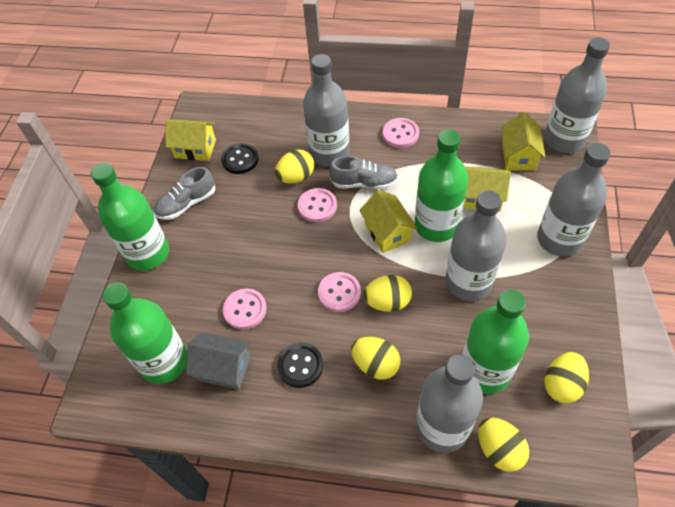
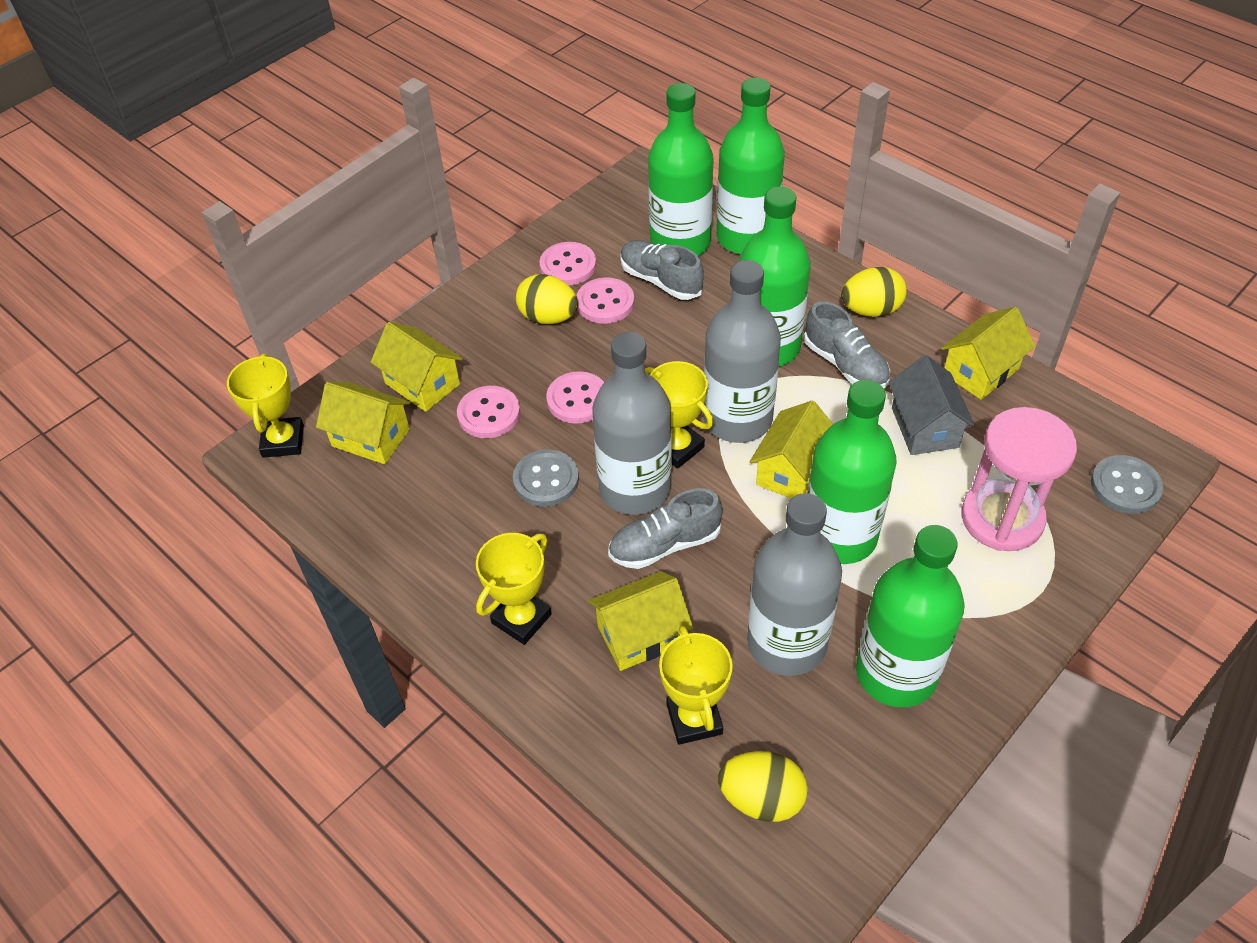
black button: 2 -> 0
green bottle: 4 -> 5
grey bottle: 5 -> 3
grey button: 0 -> 2
grey shoe: 2 -> 3
pink hourglass: 0 -> 1
yellow egg: 5 -> 3
yellow house: 4 -> 5
yellow trophy: 0 -> 4

